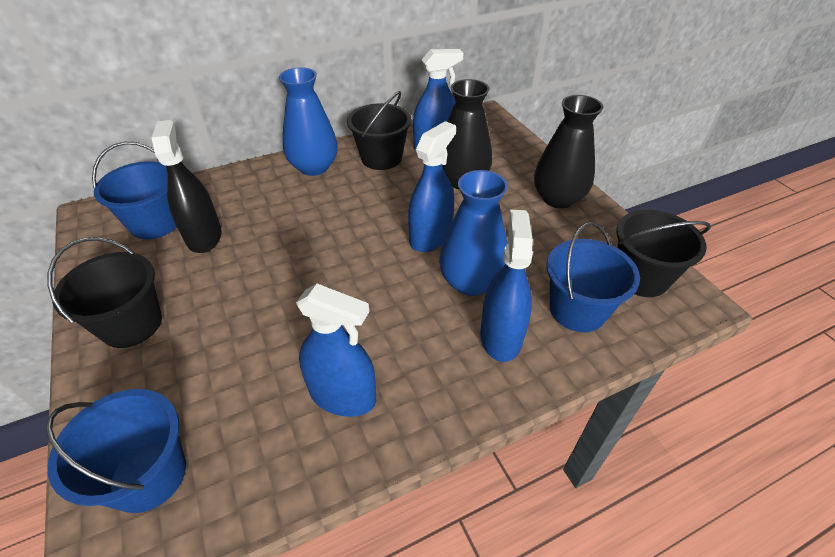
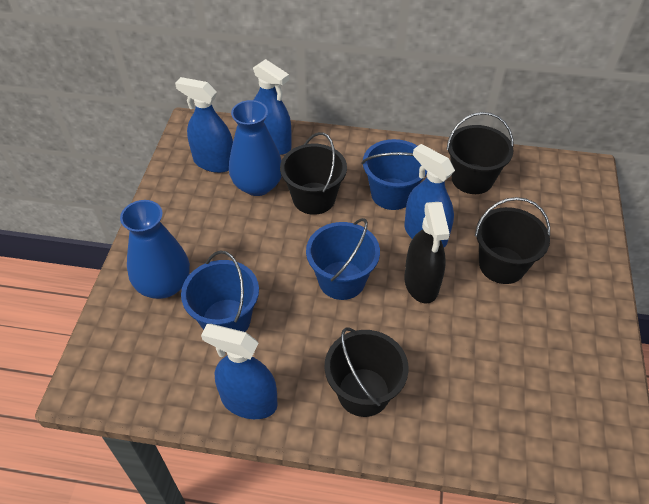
black bucket: 3 -> 4
black vase: 2 -> 0

